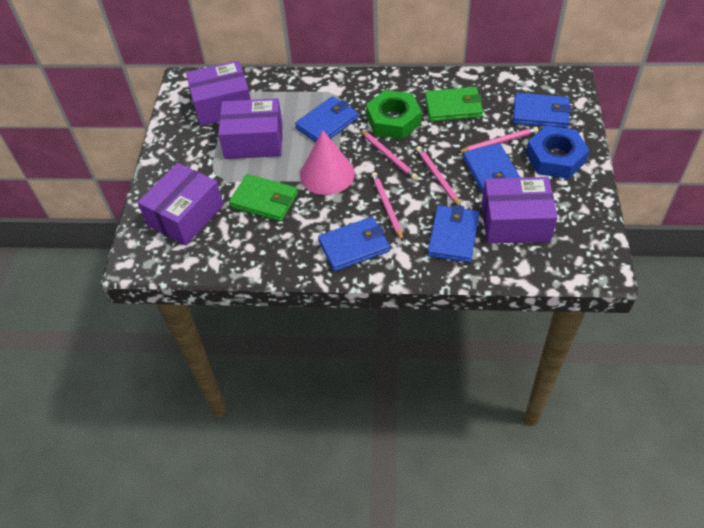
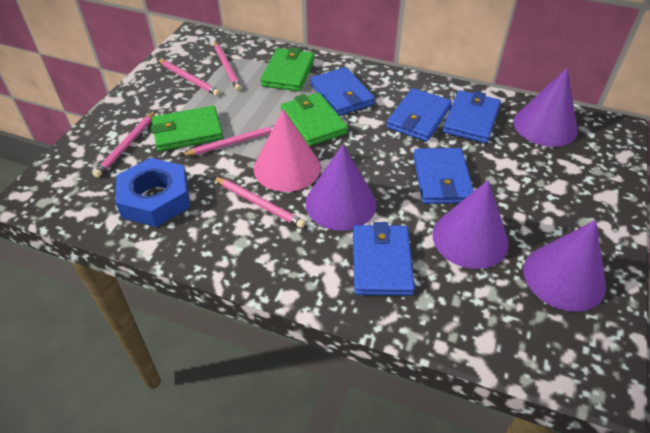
green nut: 1 -> 0
green wallet: 2 -> 3
pink pencil: 4 -> 5
purple box: 4 -> 0
purple cone: 0 -> 4

